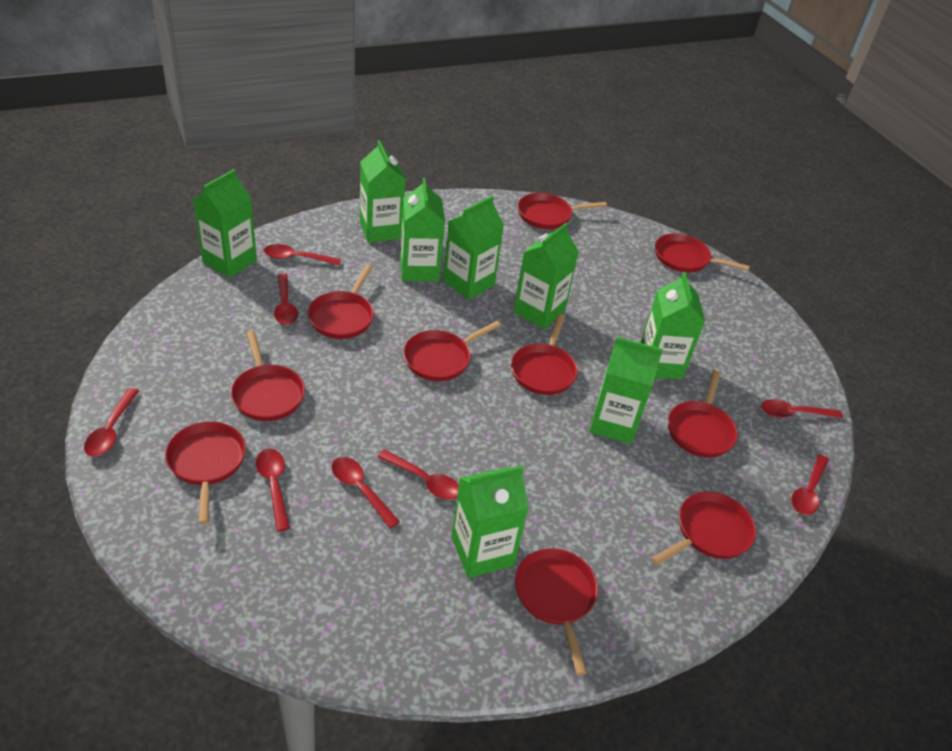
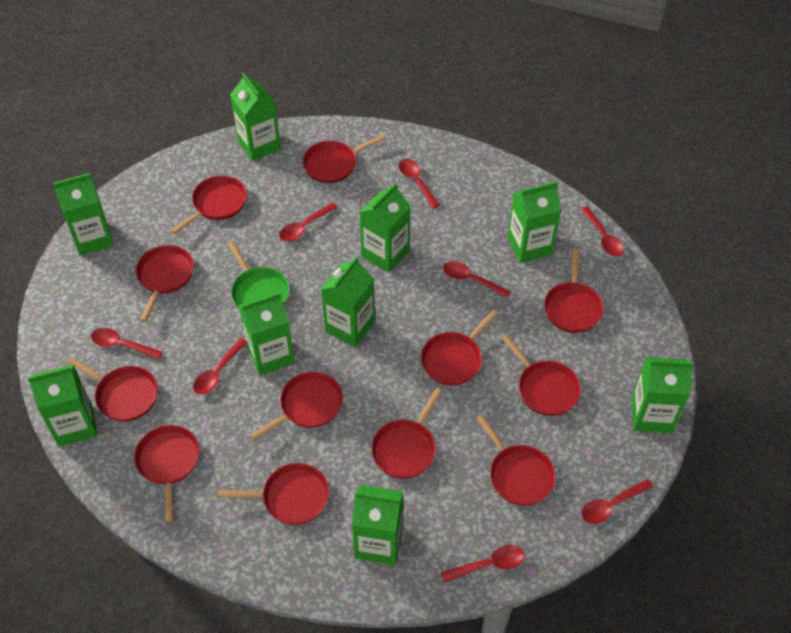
green carton: 8 -> 9
green pan: 0 -> 1
red pan: 10 -> 12

